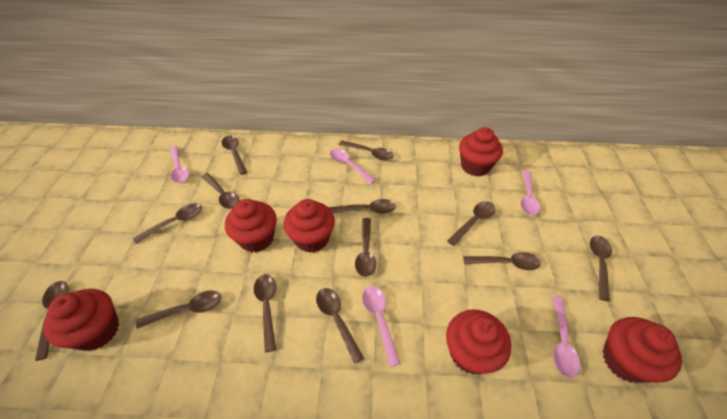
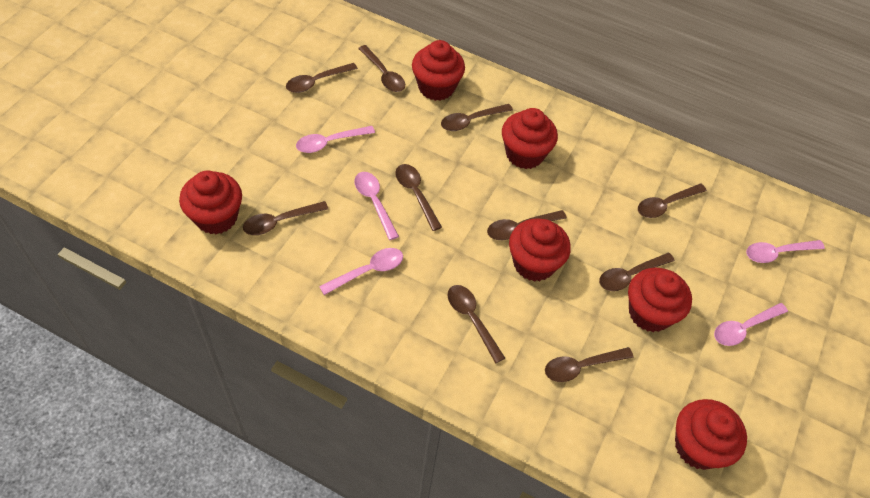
brown spoon: 13 -> 10

